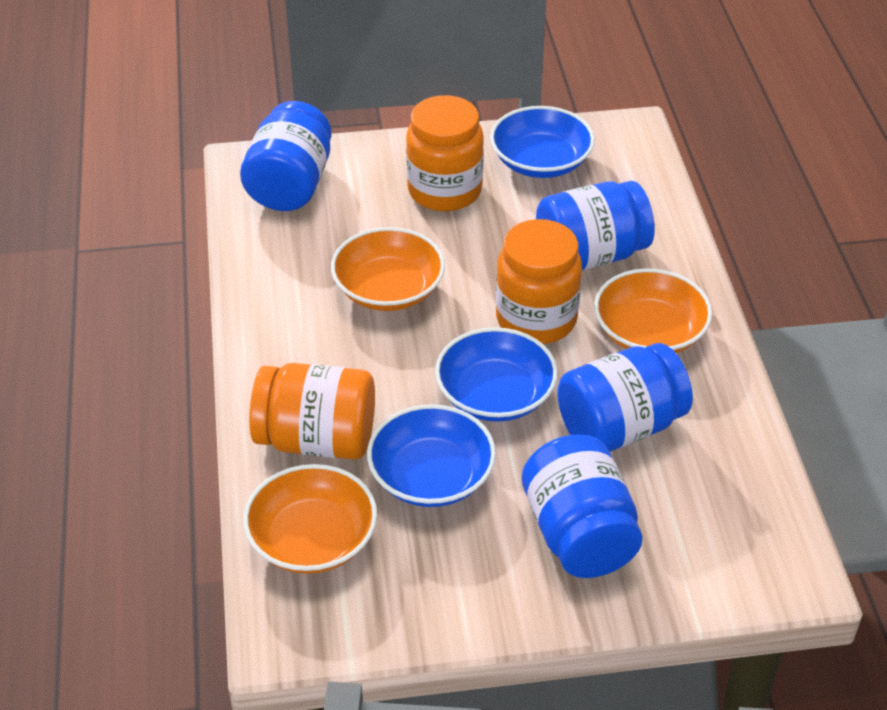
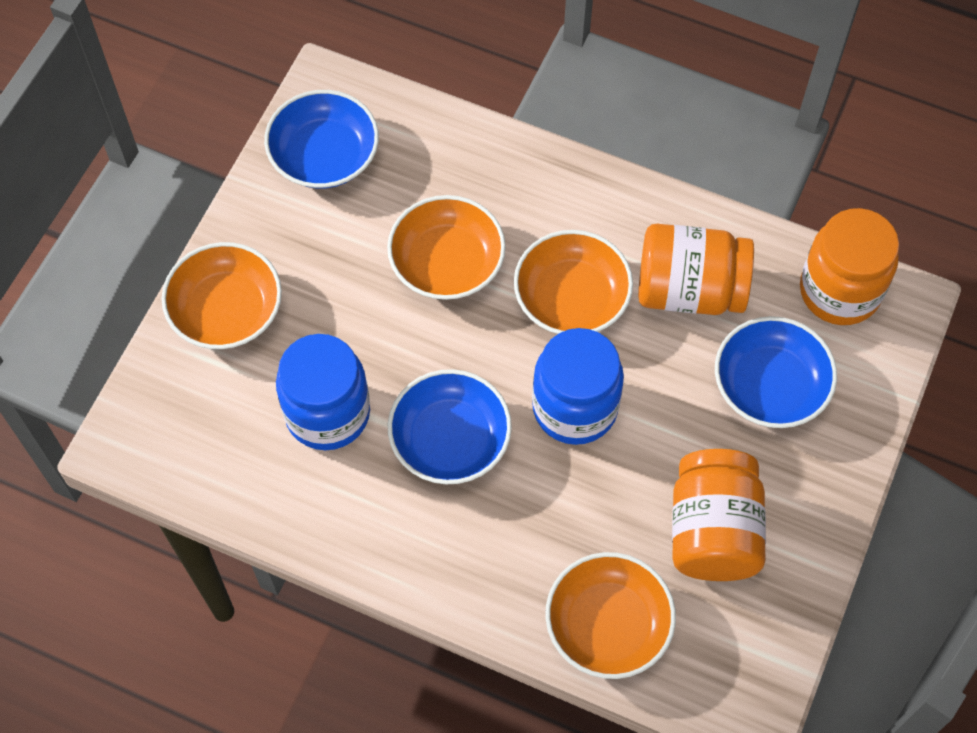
blue jar: 4 -> 2
orange bowl: 3 -> 4

